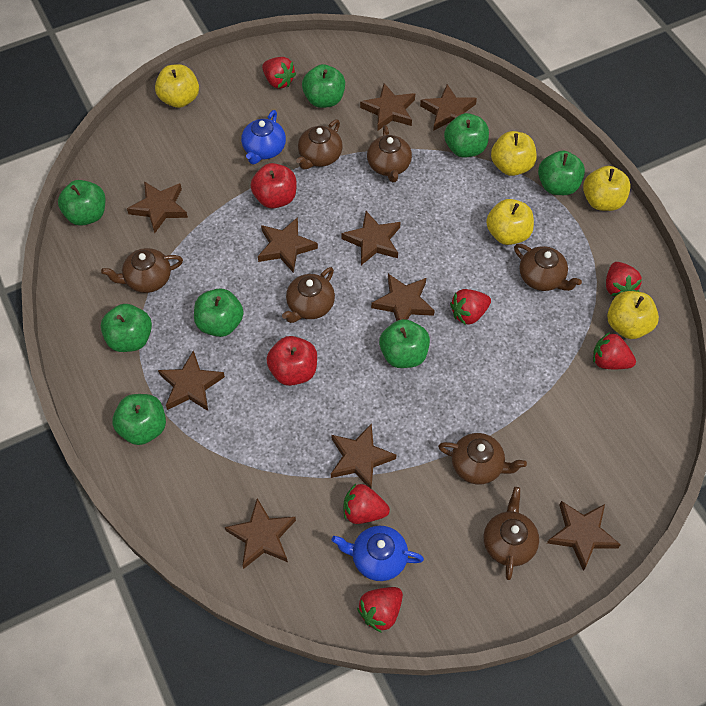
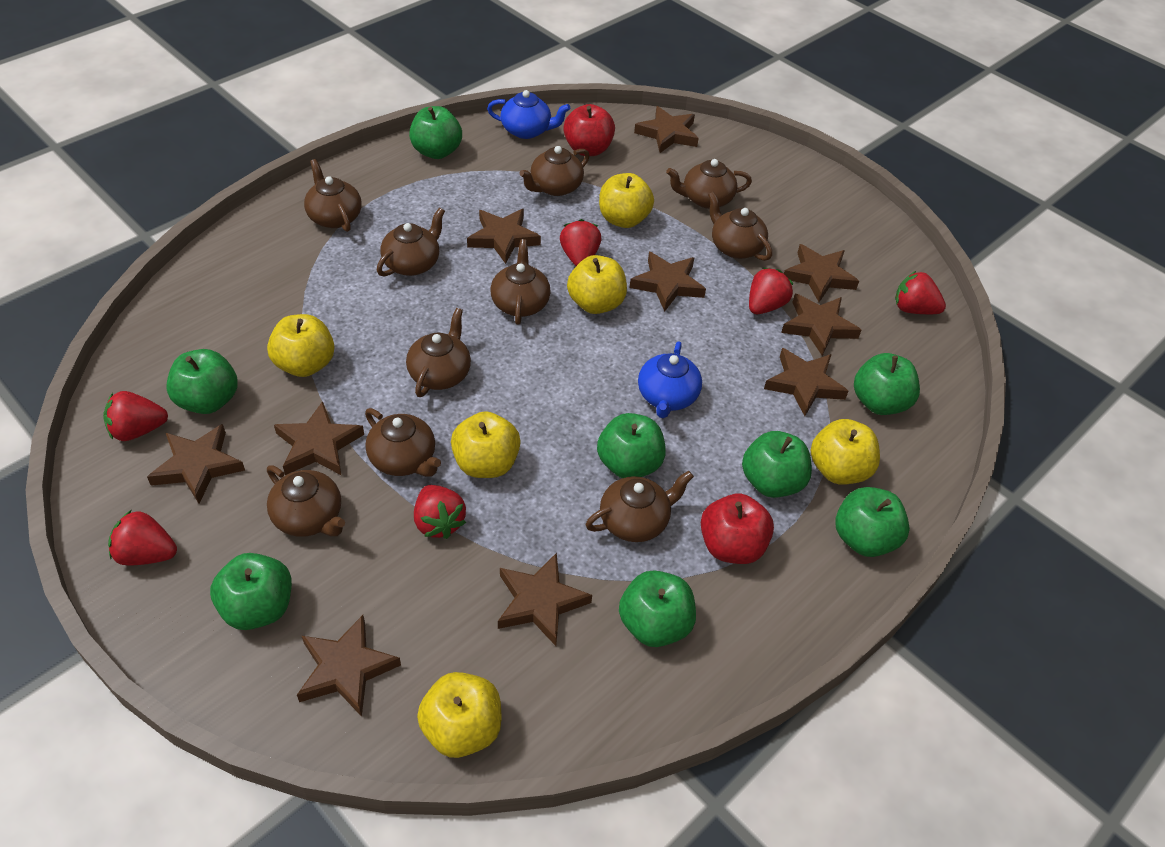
brown teapot: 7 -> 10
yellow apple: 5 -> 6

